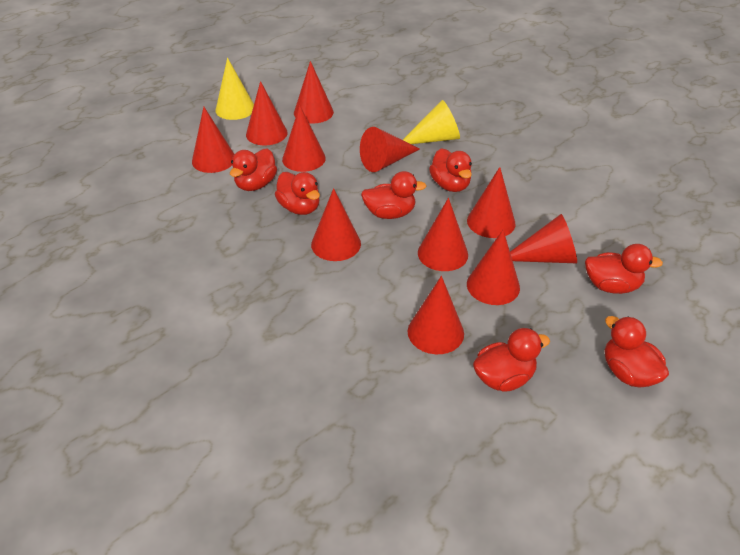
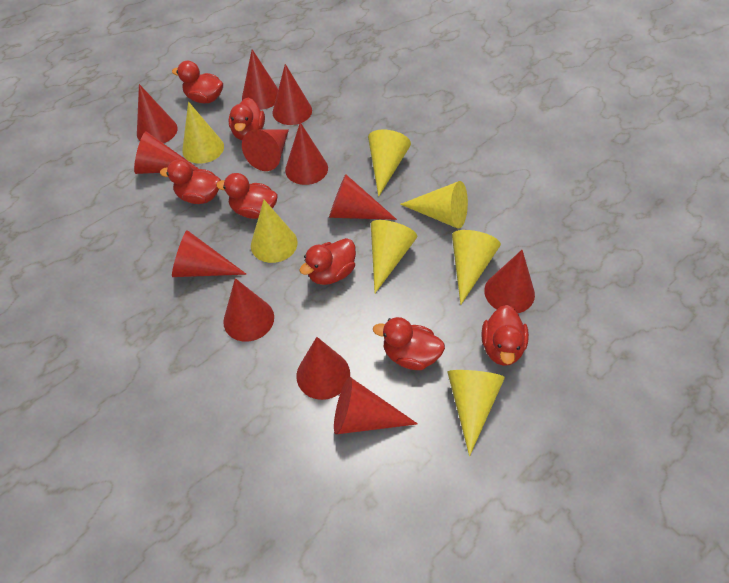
red cone: 11 -> 12
yellow cone: 2 -> 7

